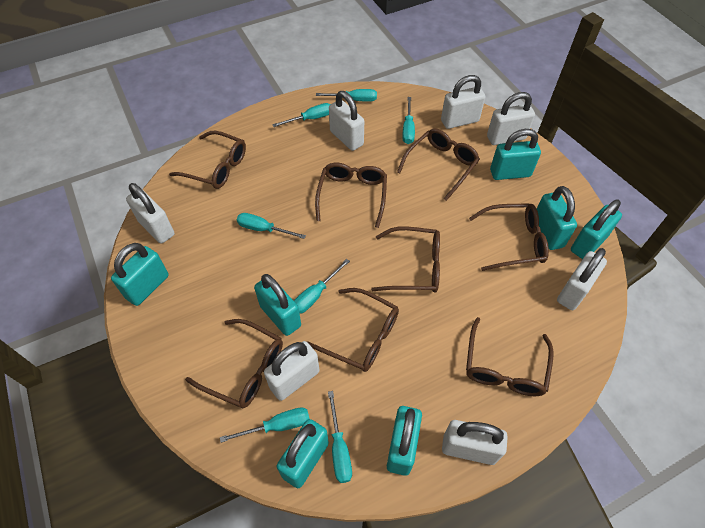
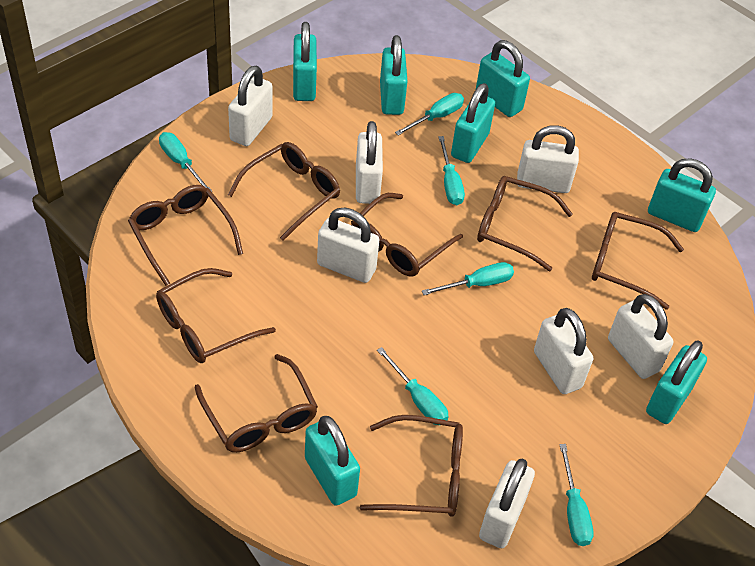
turquoise screwdriver: 7 -> 6

